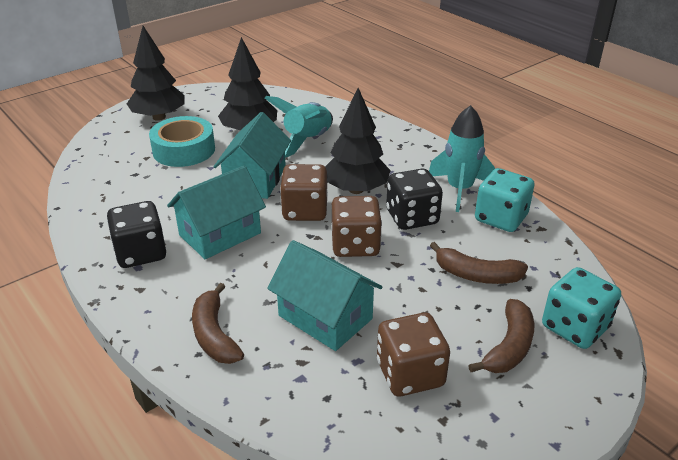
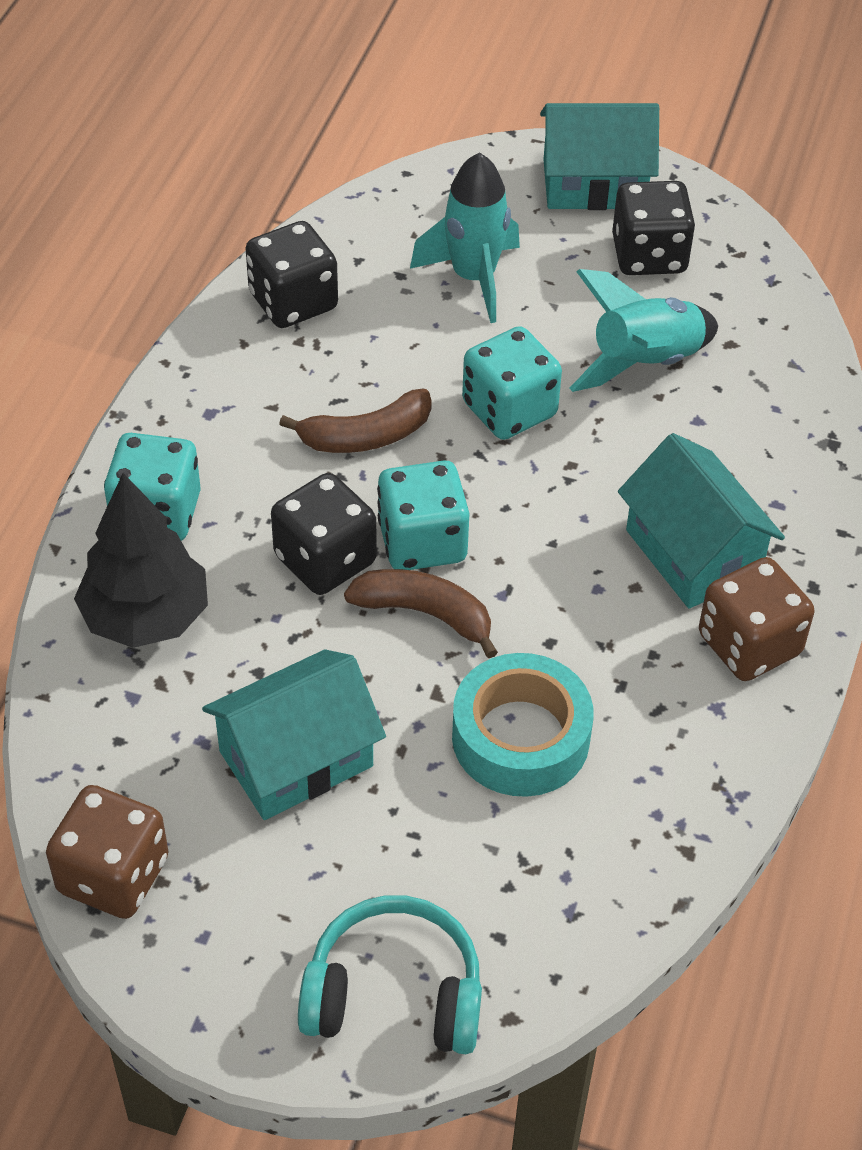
black dice: 2 -> 3
black tree: 3 -> 1
brown banana: 3 -> 2
brown dice: 3 -> 2
turquoise dice: 2 -> 3
turquoise headphones: 0 -> 1

